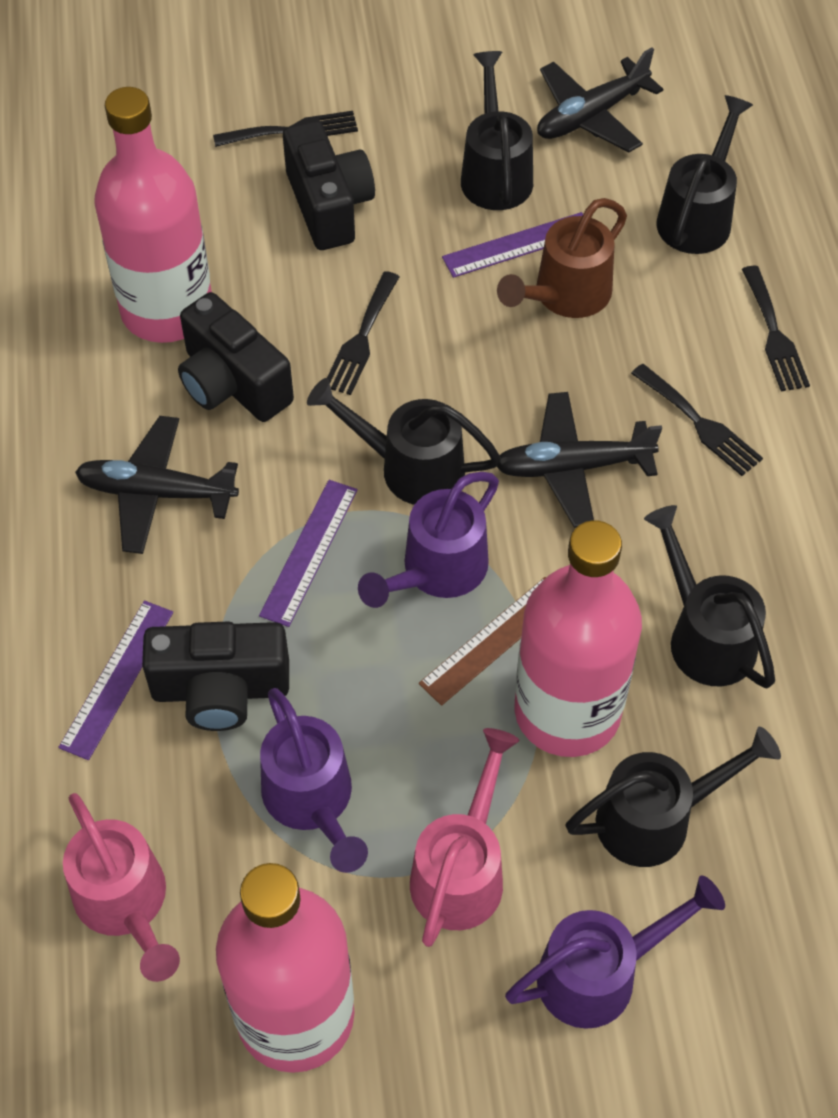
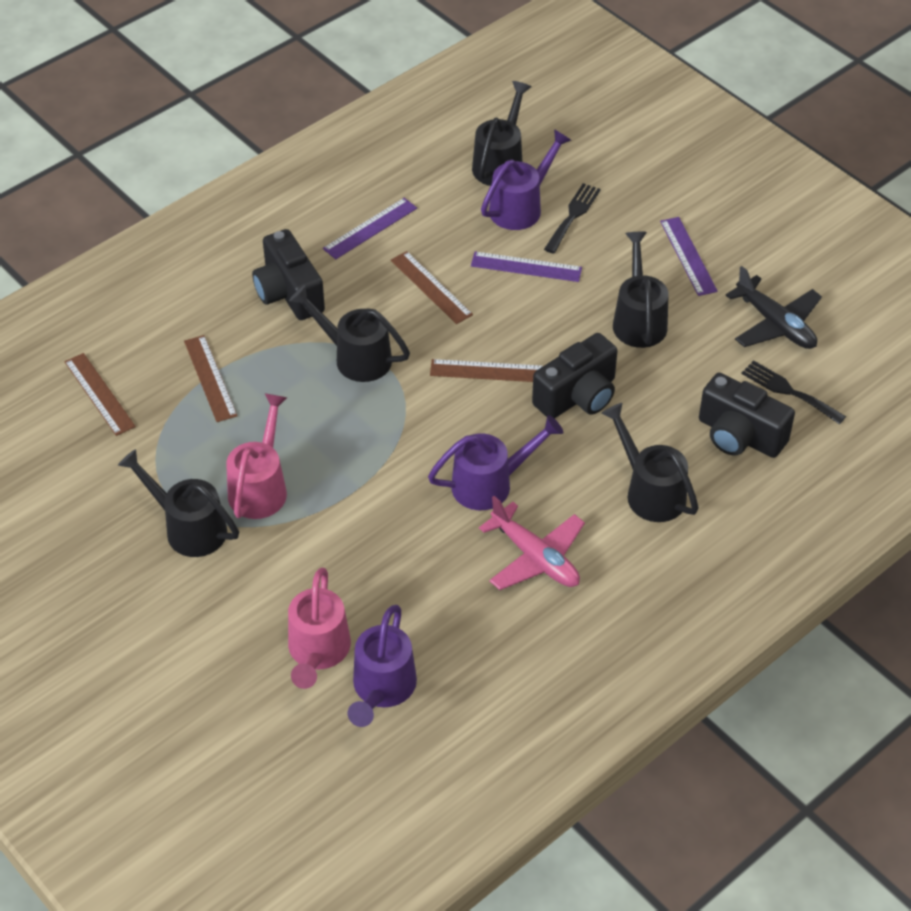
black fork: 4 -> 2
black plane: 3 -> 1
brown ruler: 1 -> 4
brown watering can: 1 -> 0
pink bottle: 3 -> 0
pink plane: 0 -> 1

